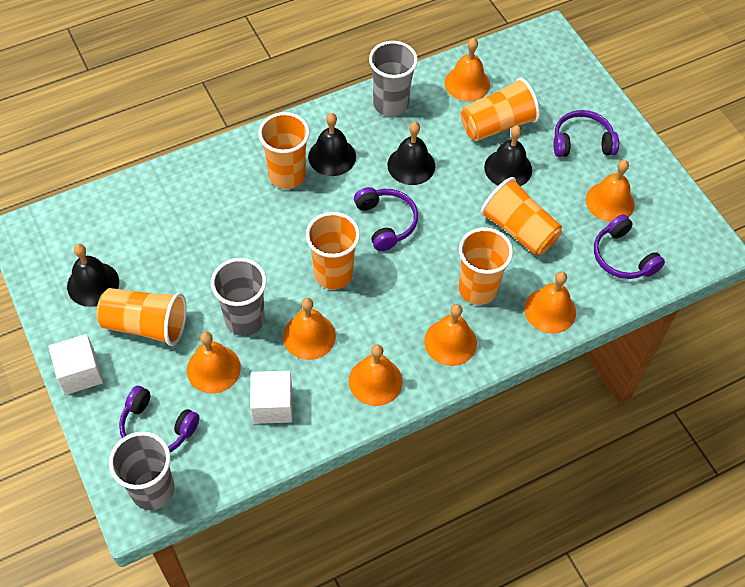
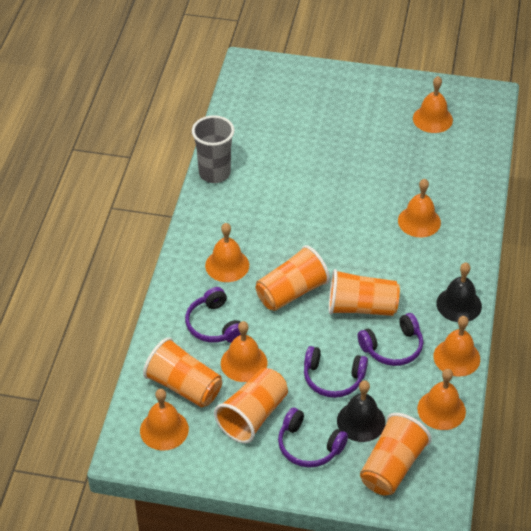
black bell: 4 -> 2
grey cup: 3 -> 1
orange cup: 6 -> 5
white cube: 2 -> 0

